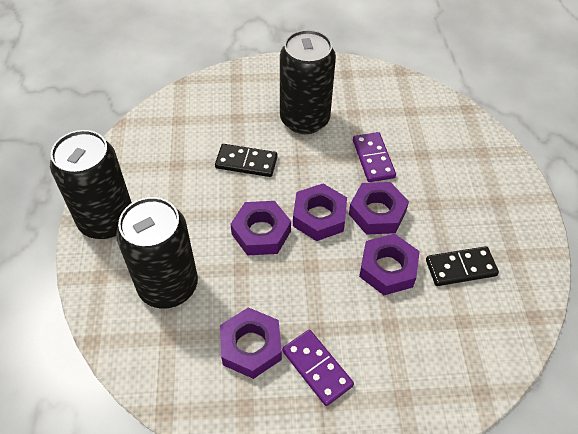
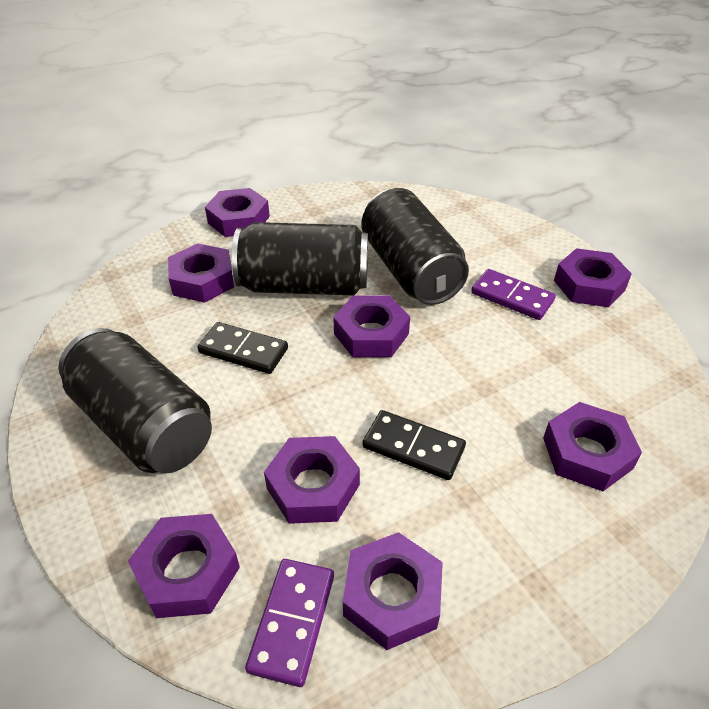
purple nut: 5 -> 8

